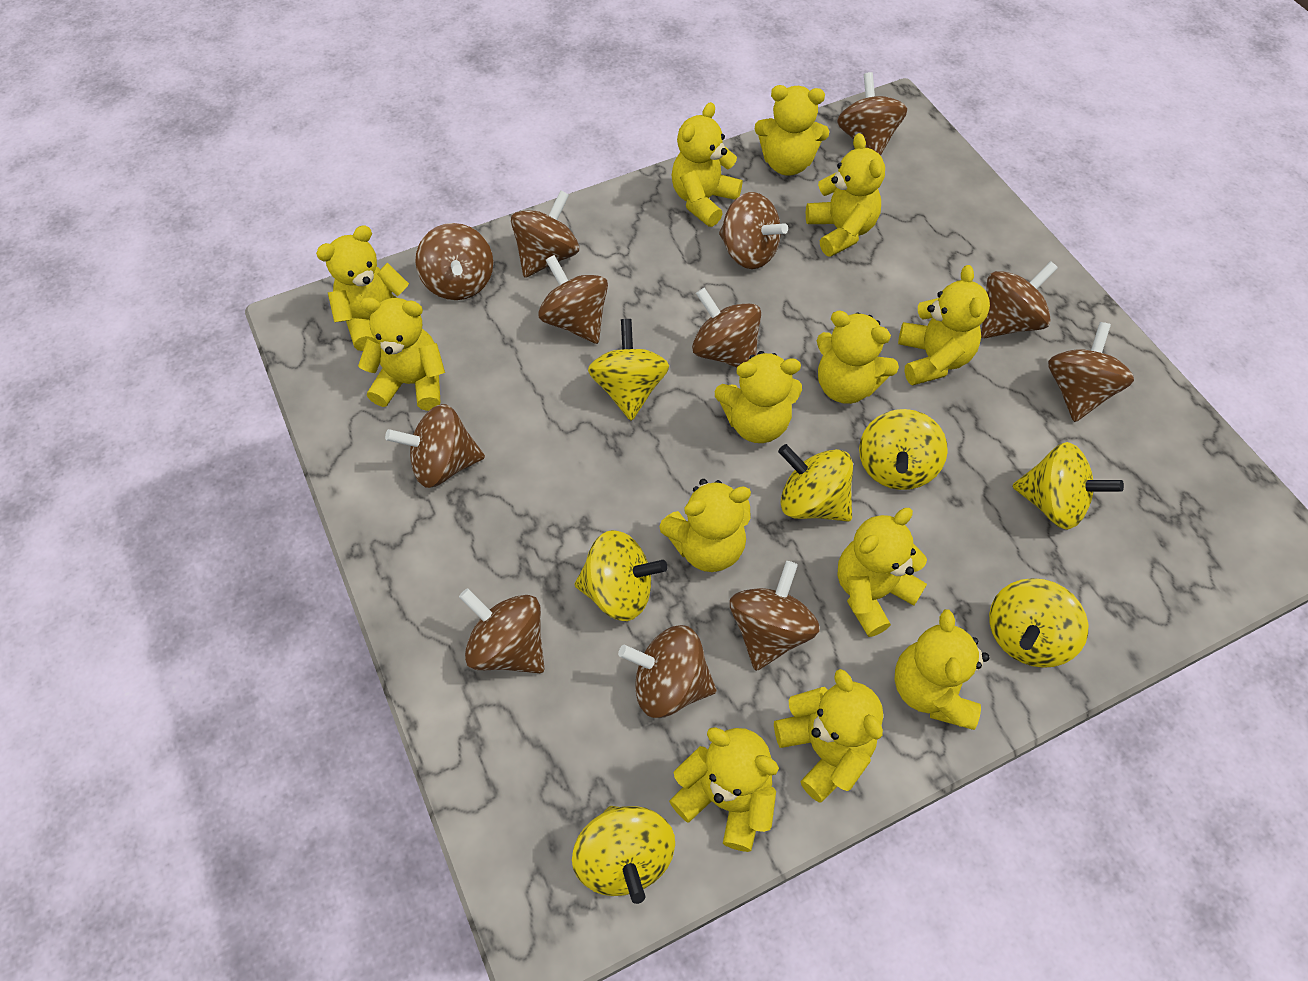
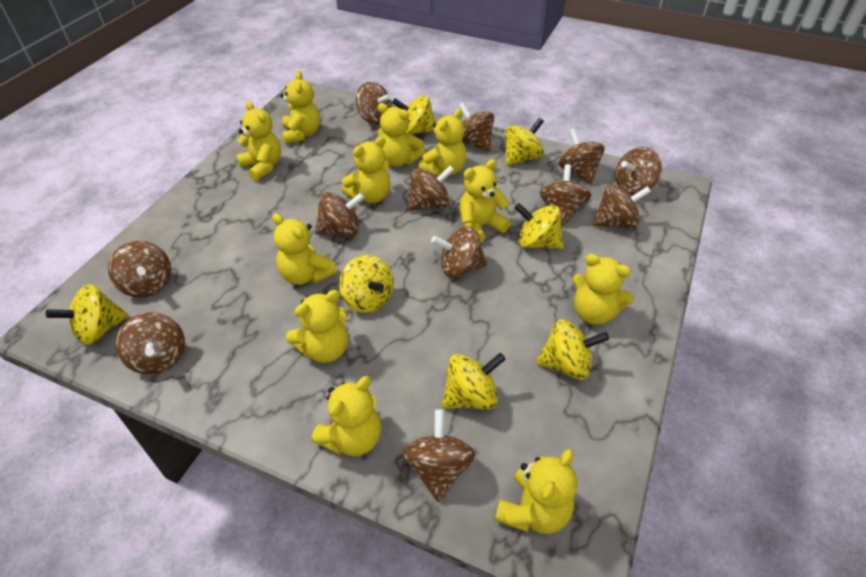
yellow teddy bear: 13 -> 11

